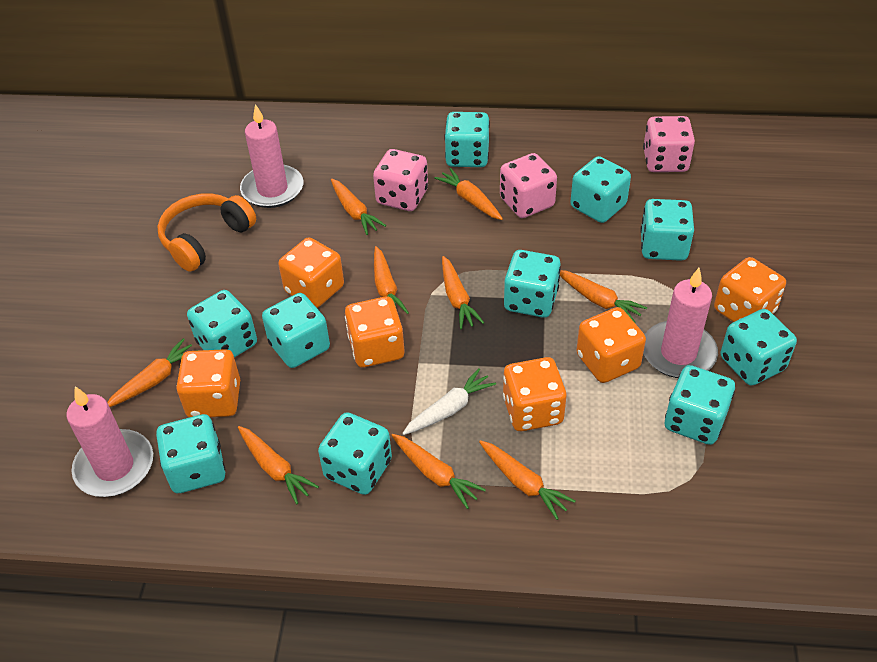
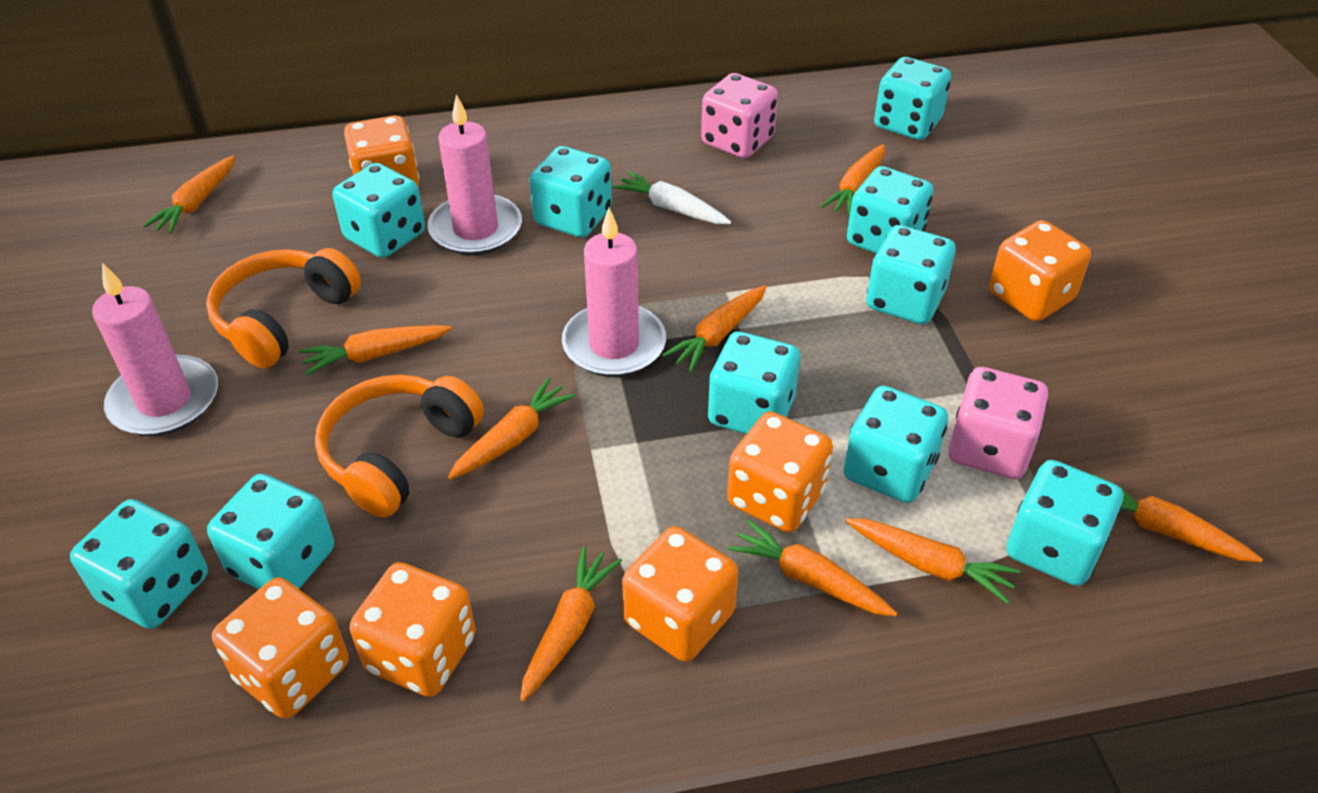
orange headphones: 1 -> 2
pink dice: 3 -> 2

